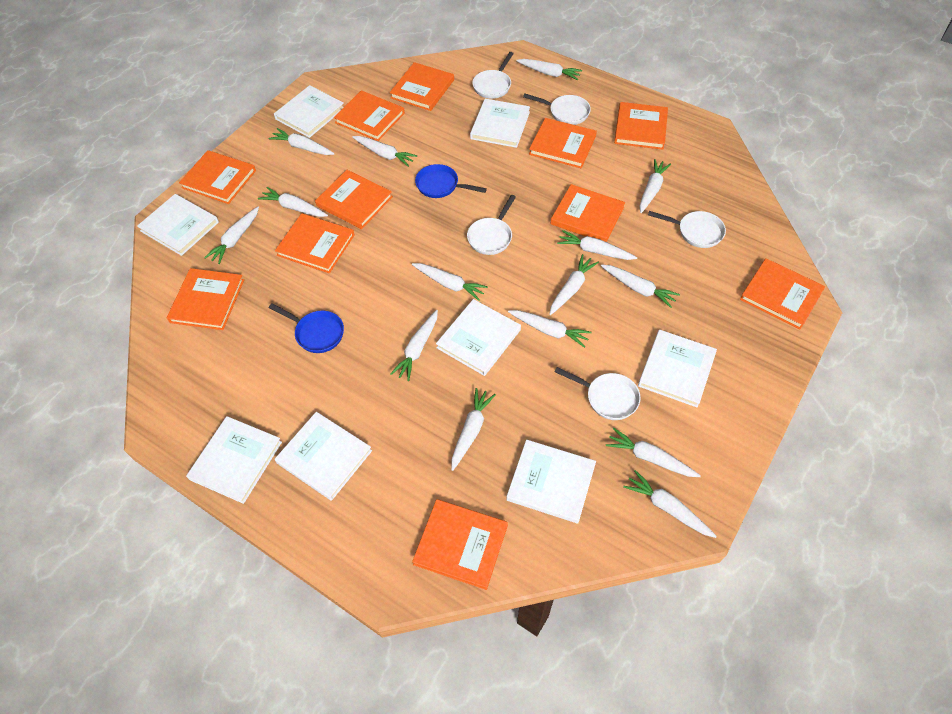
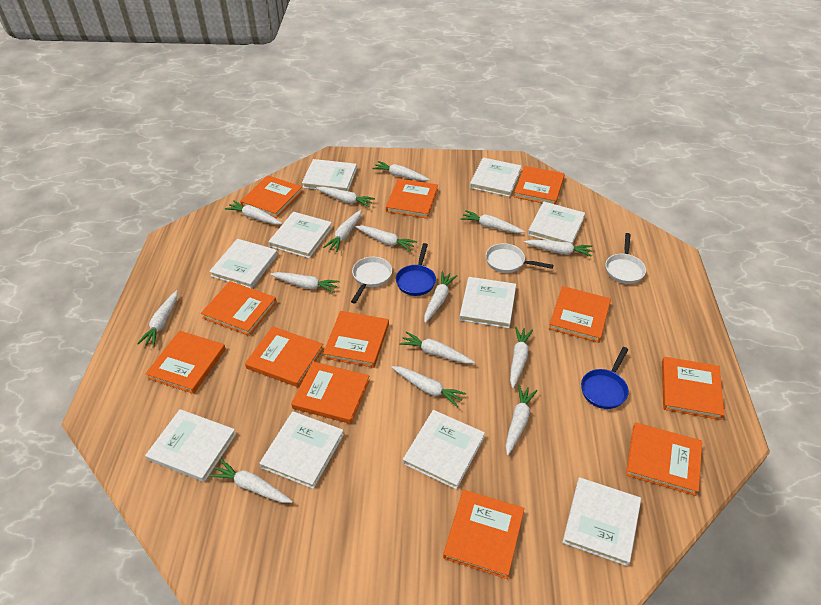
orange book: 11 -> 12
white book: 8 -> 10
white pan: 5 -> 3

